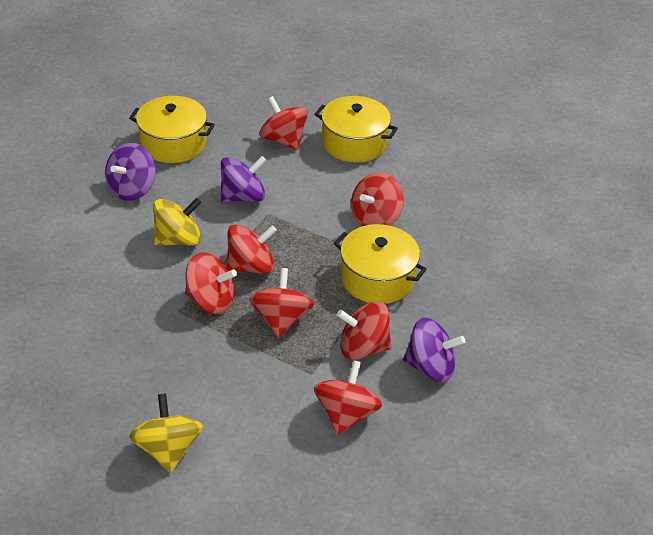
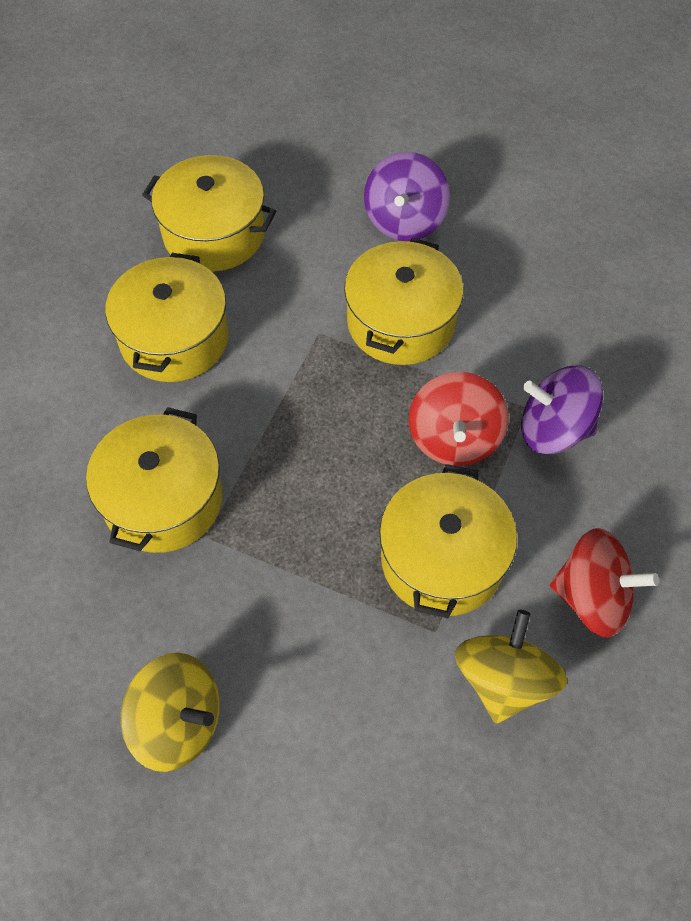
purple spinning top: 3 -> 2
red spinning top: 7 -> 2
yellow pot: 3 -> 5

